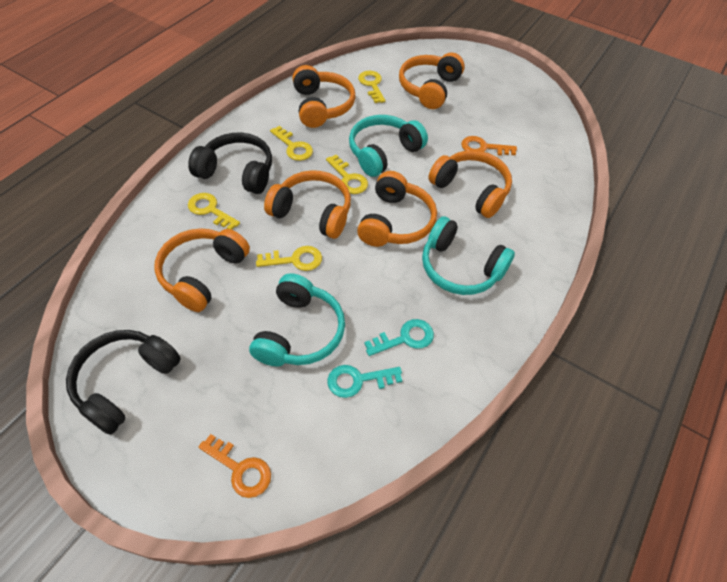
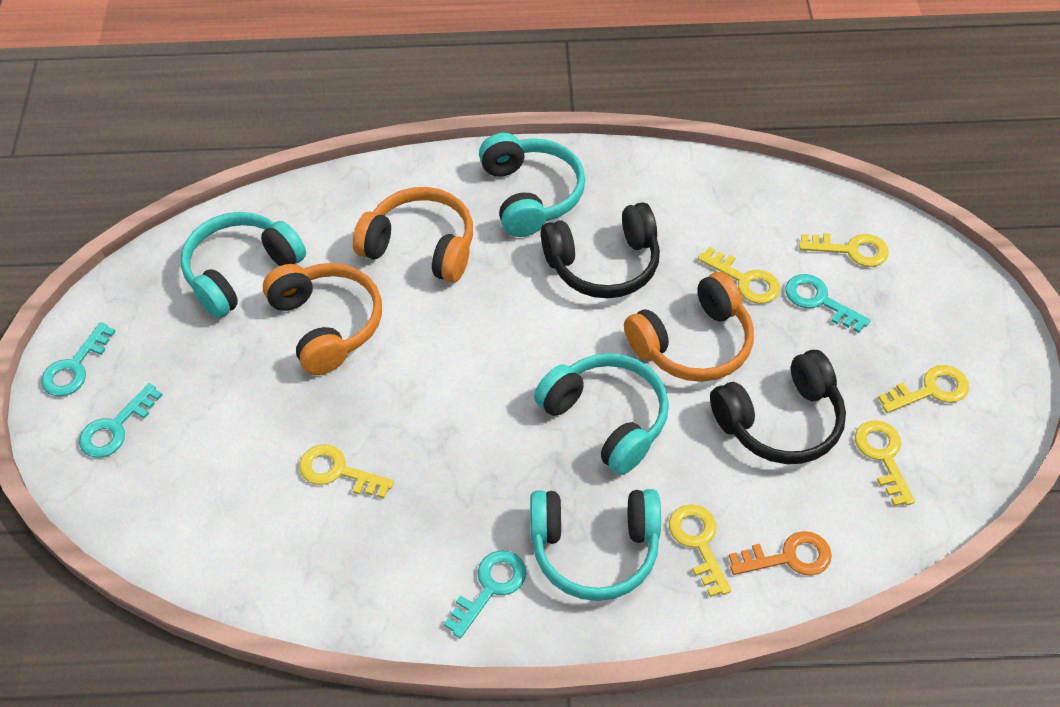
orange headphones: 6 -> 3
orange key: 2 -> 1
turquoise headphones: 3 -> 4
turquoise key: 2 -> 4
yellow key: 5 -> 6

